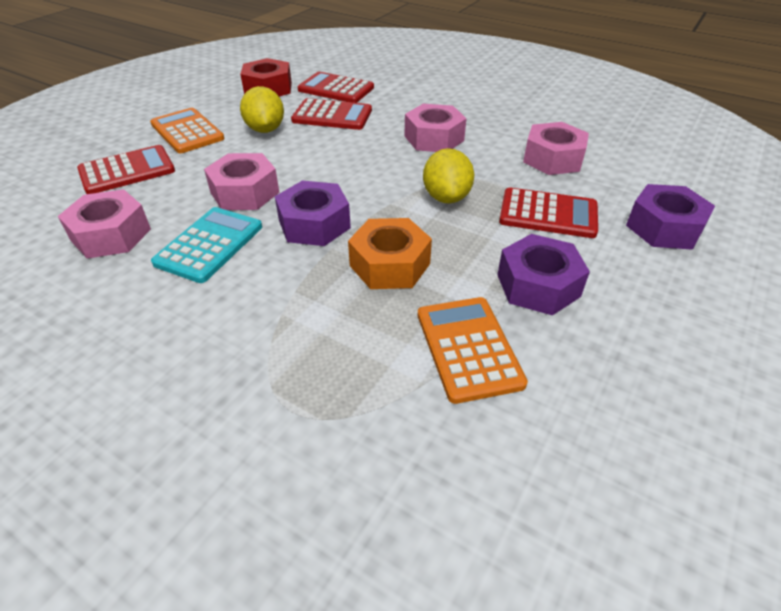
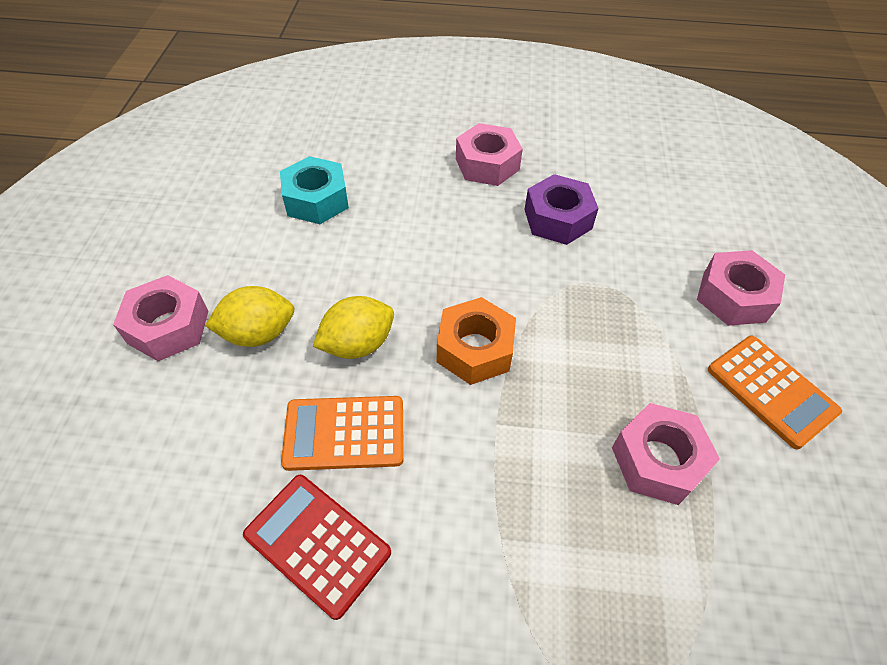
purple nut: 3 -> 1
red calculator: 4 -> 1
red nut: 1 -> 0
turquoise calculator: 1 -> 0
turquoise nut: 0 -> 1

